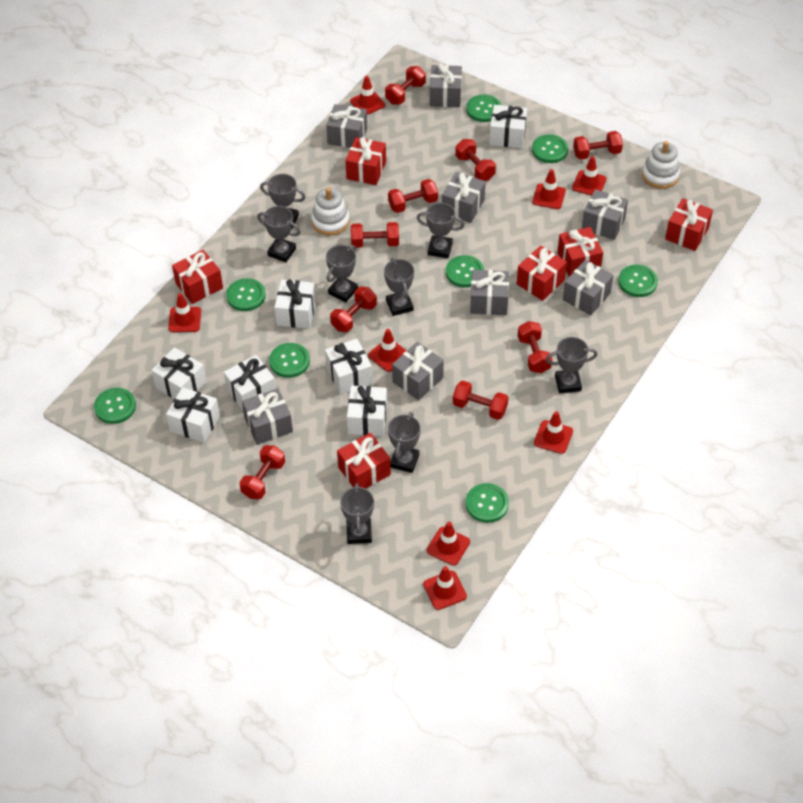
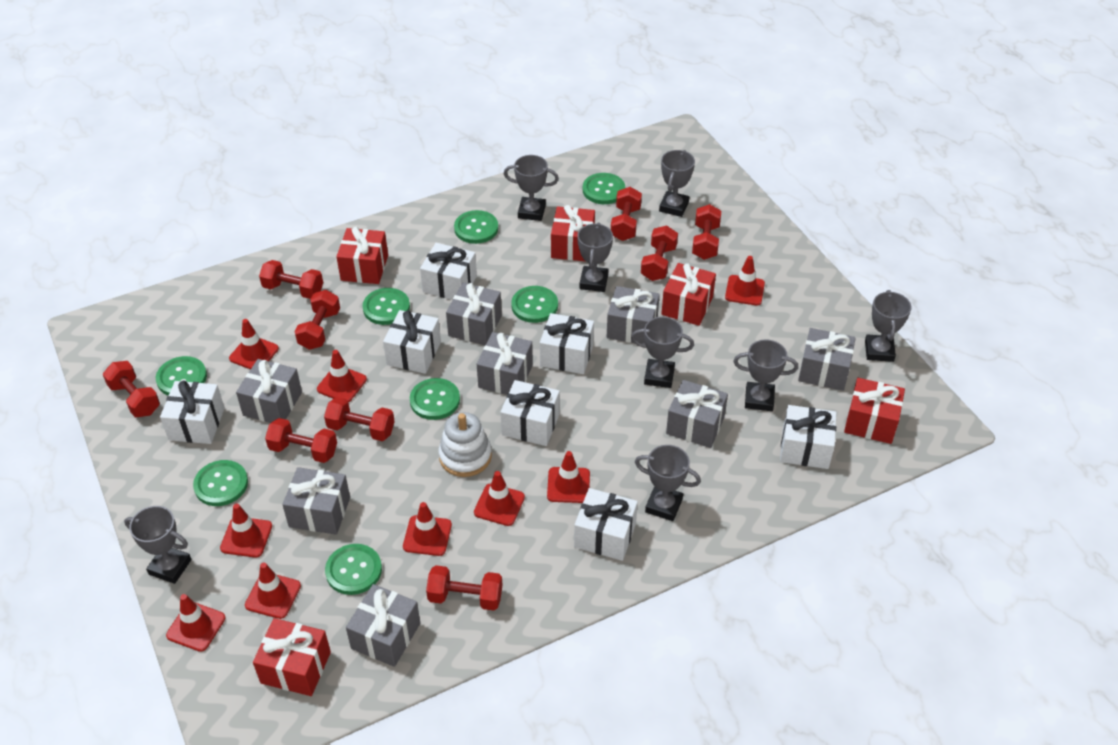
red gift: 6 -> 5
red traffic cone: 8 -> 9
white stacking toy: 2 -> 1

